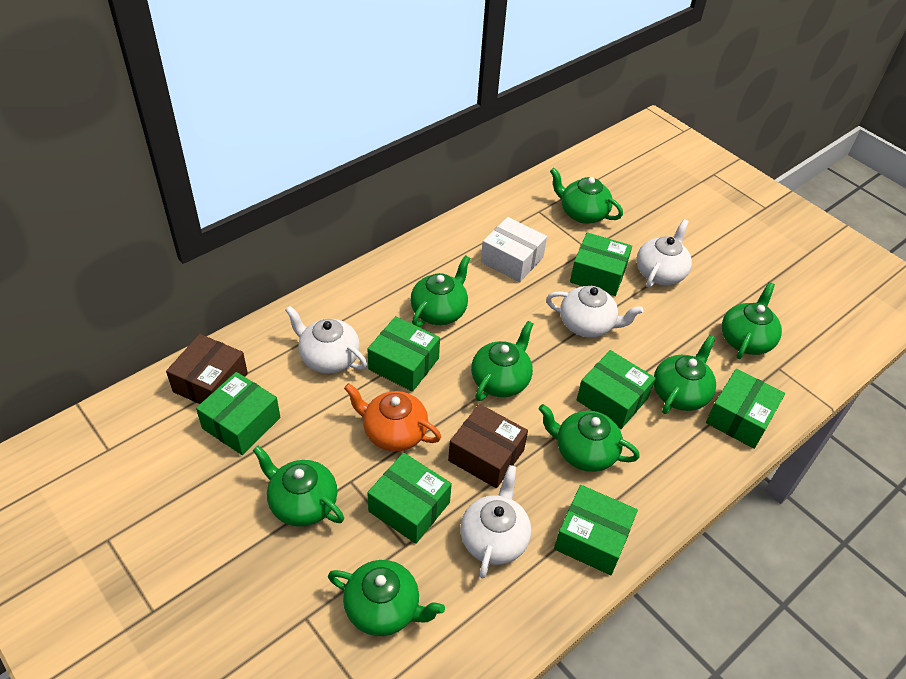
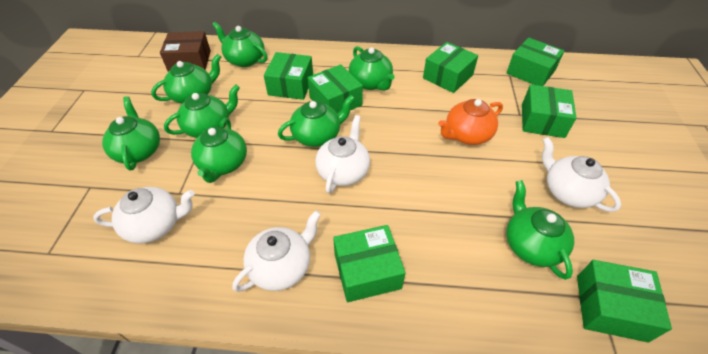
brown box: 2 -> 1
white box: 1 -> 0

